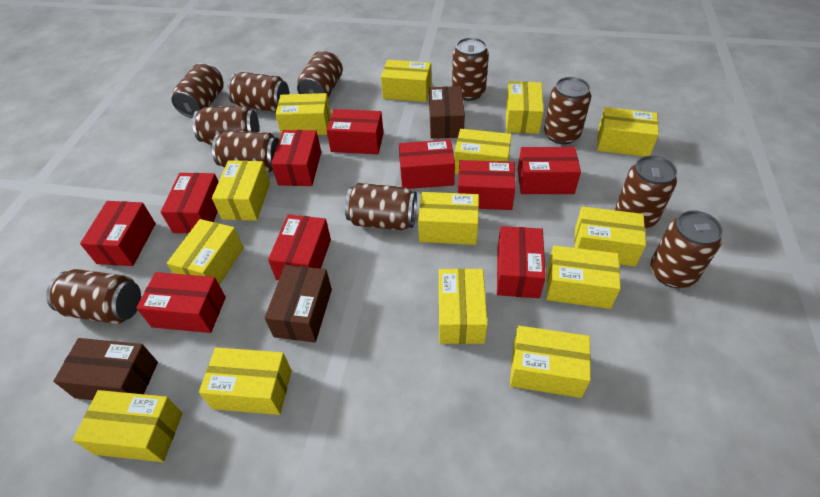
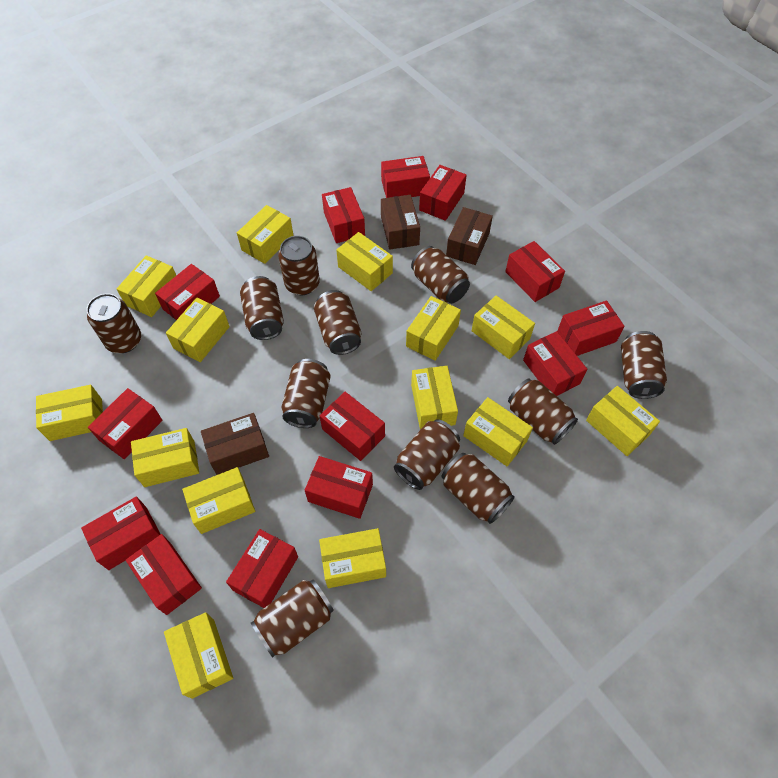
red box: 10 -> 13

